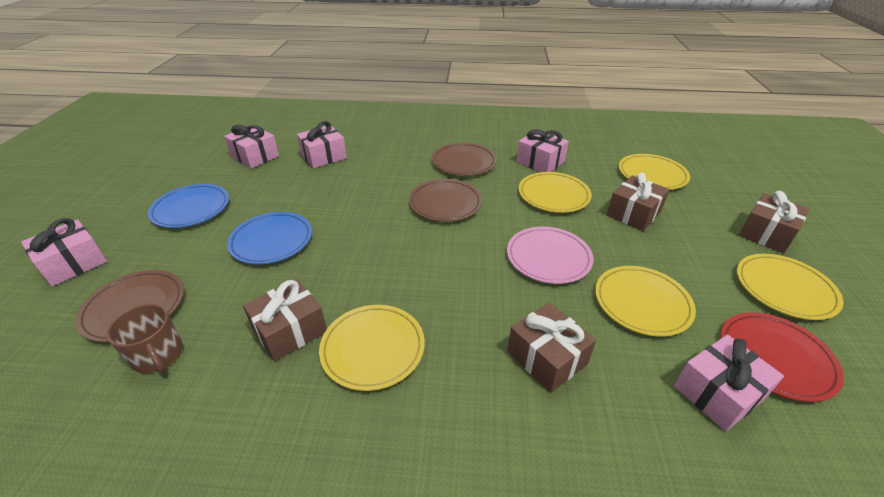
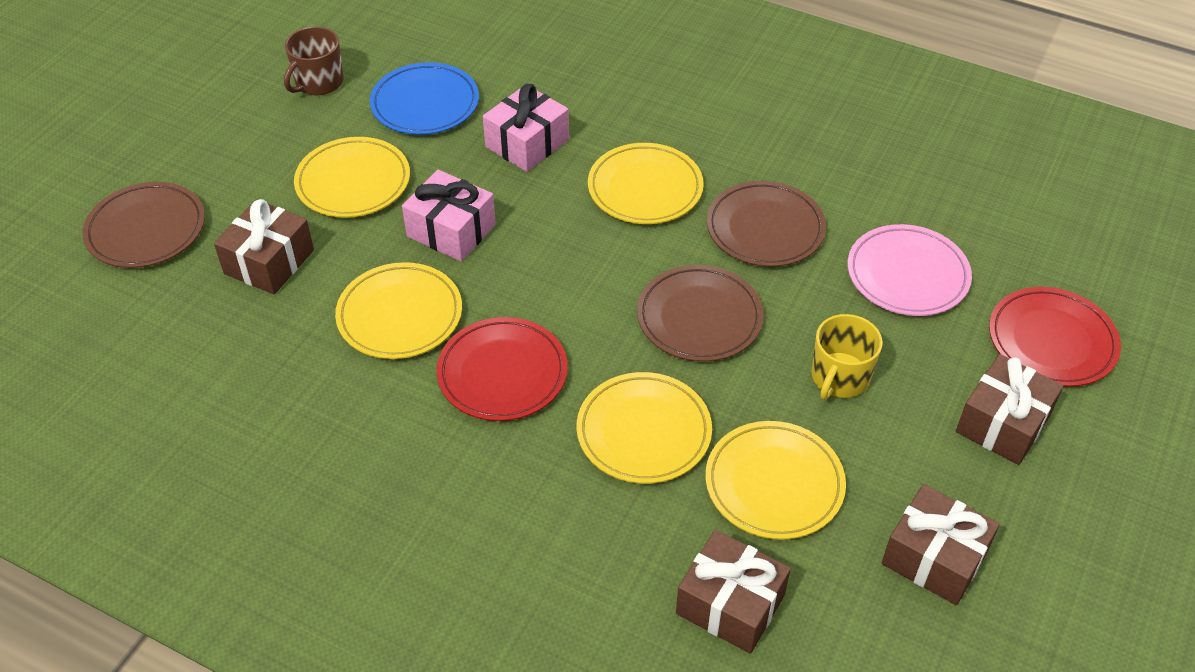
blue plate: 2 -> 1
pink gift: 5 -> 2
red plate: 1 -> 2
yellow mug: 0 -> 1

